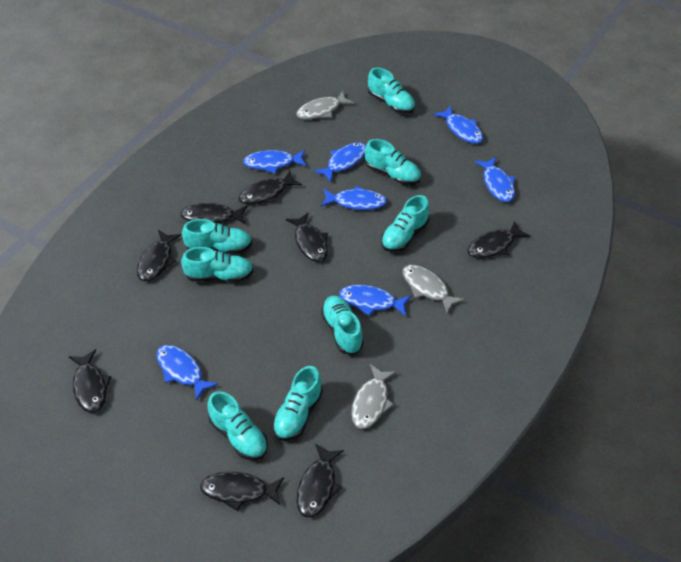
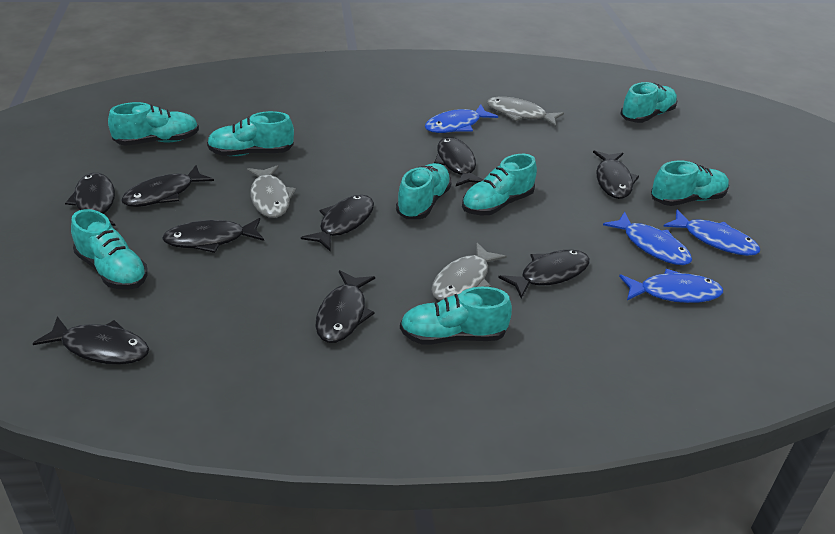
black fish: 8 -> 9
blue fish: 7 -> 4

